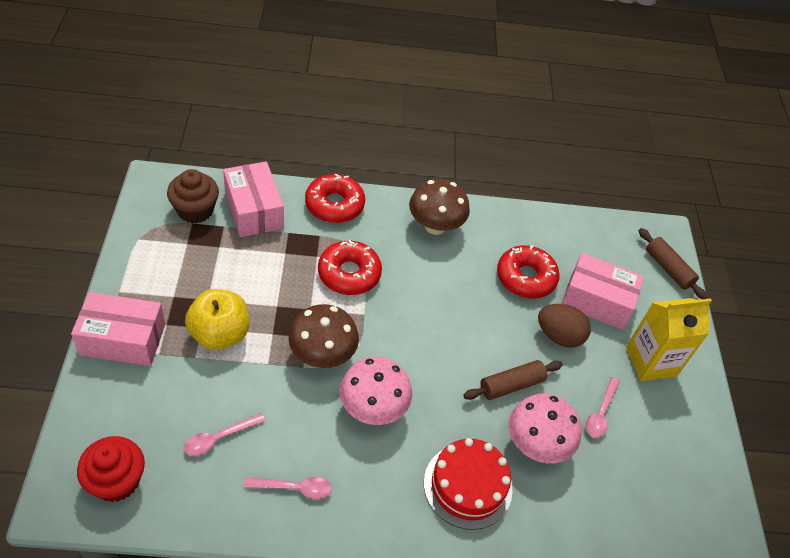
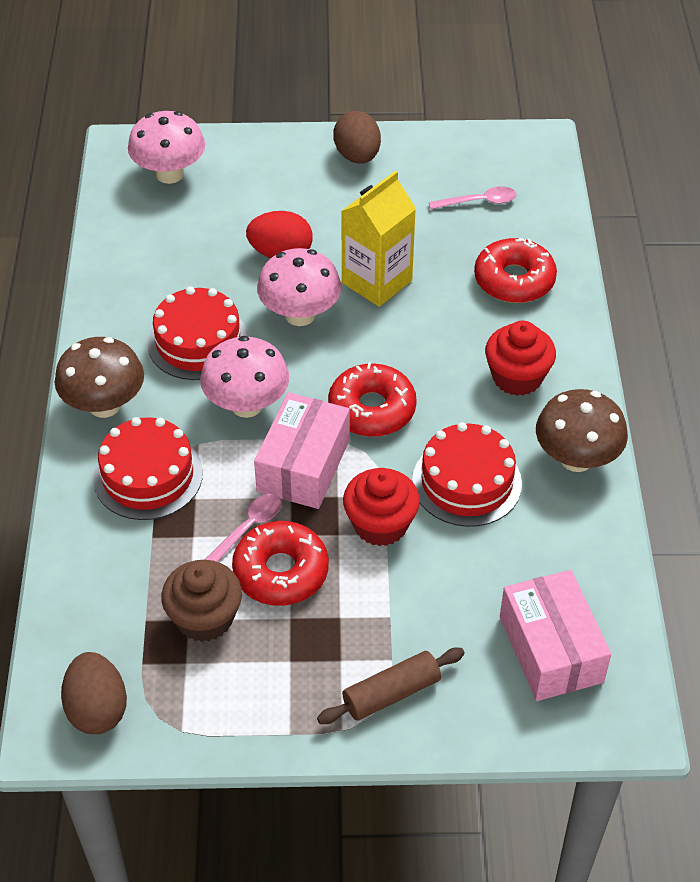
brown egg: 1 -> 2
brown rolling pin: 2 -> 1
pink box: 3 -> 2
pink mushroom: 2 -> 3
pink spoon: 3 -> 2
red cake: 1 -> 3
red cupcake: 1 -> 2
red egg: 0 -> 1
yellow apple: 1 -> 0

